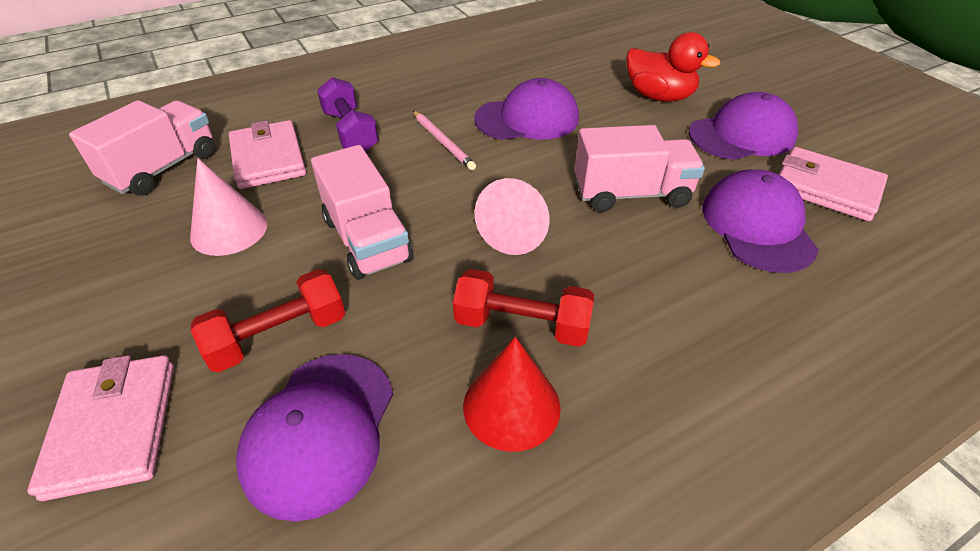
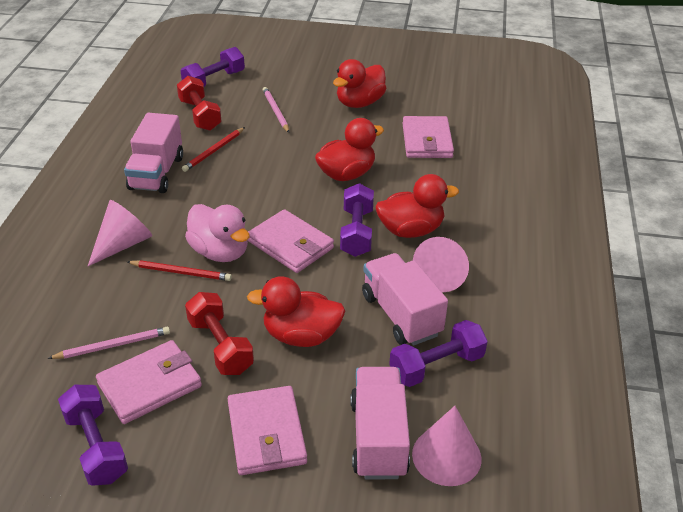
pink cone: 2 -> 3
pink duck: 0 -> 1
pink pencil: 1 -> 2
pink wallet: 3 -> 4
purple cap: 4 -> 0
purple dumbbell: 1 -> 4
red cone: 1 -> 0
red duck: 1 -> 4
red pencil: 0 -> 2

